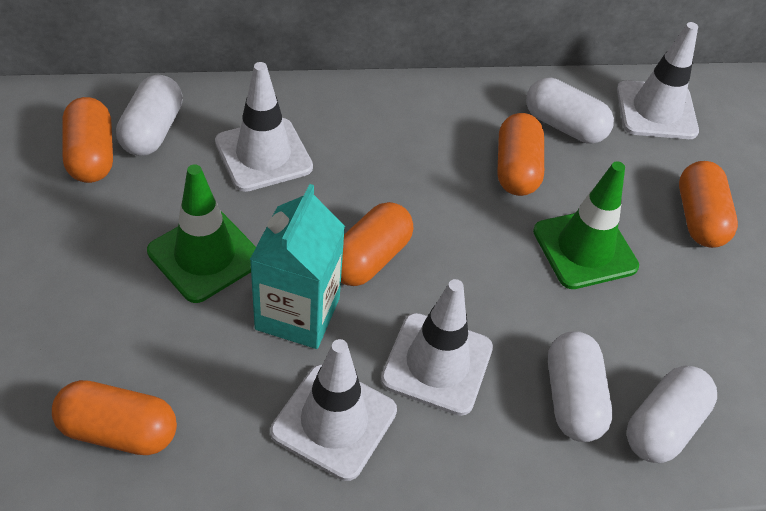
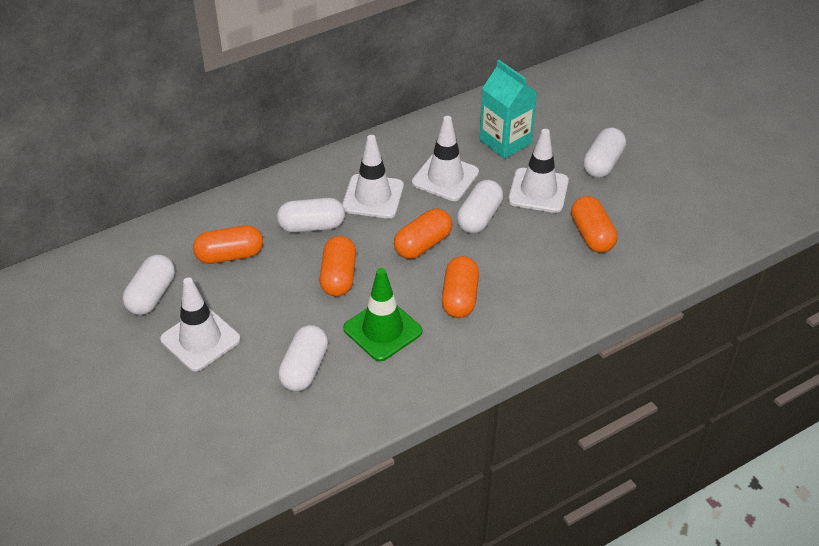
green traffic cone: 2 -> 1
white capsule: 4 -> 5

